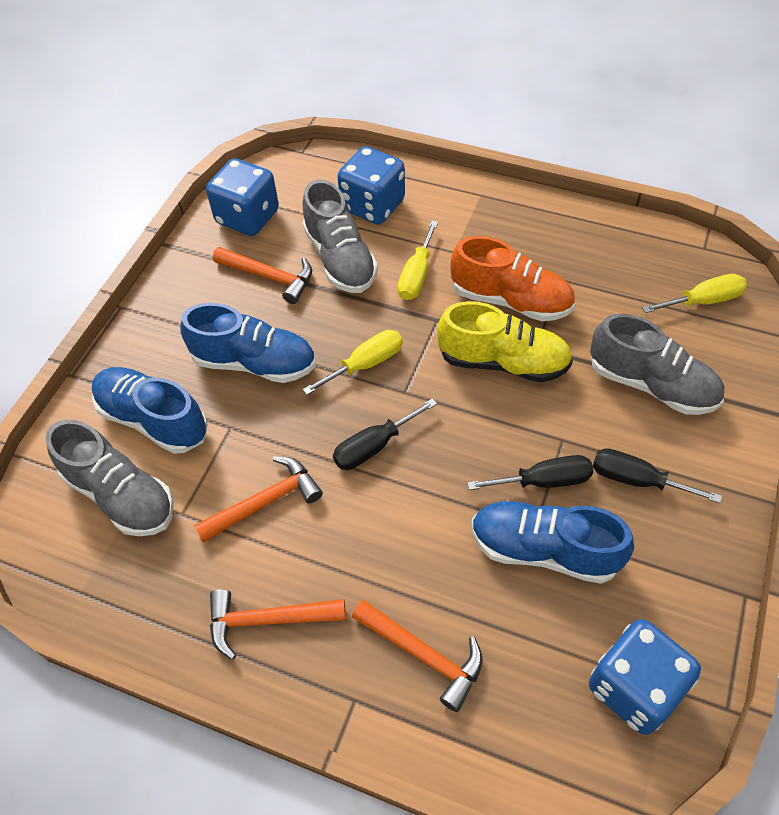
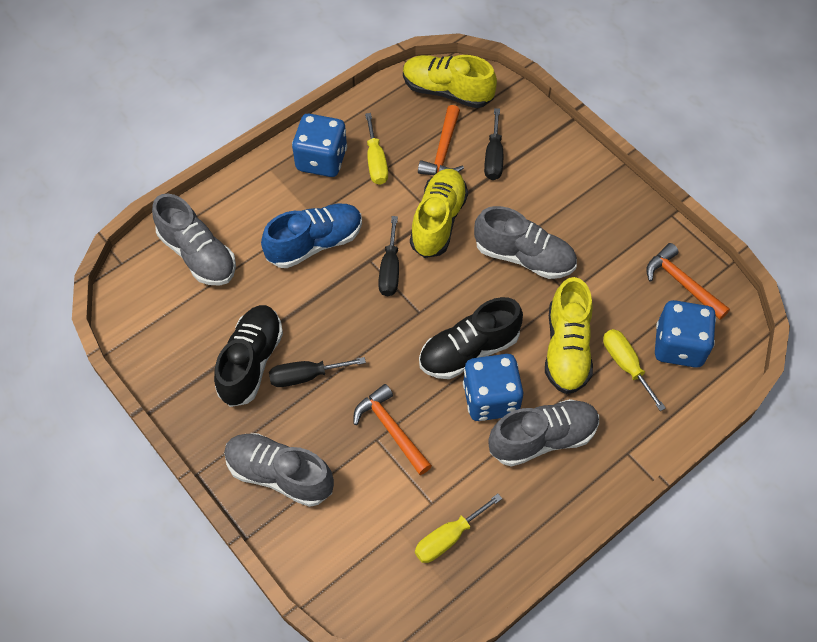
black shoe: 0 -> 2
blue shoe: 3 -> 1
grey shoe: 3 -> 4
orange hammer: 4 -> 3
orange shoe: 1 -> 0
yellow shoe: 1 -> 3

